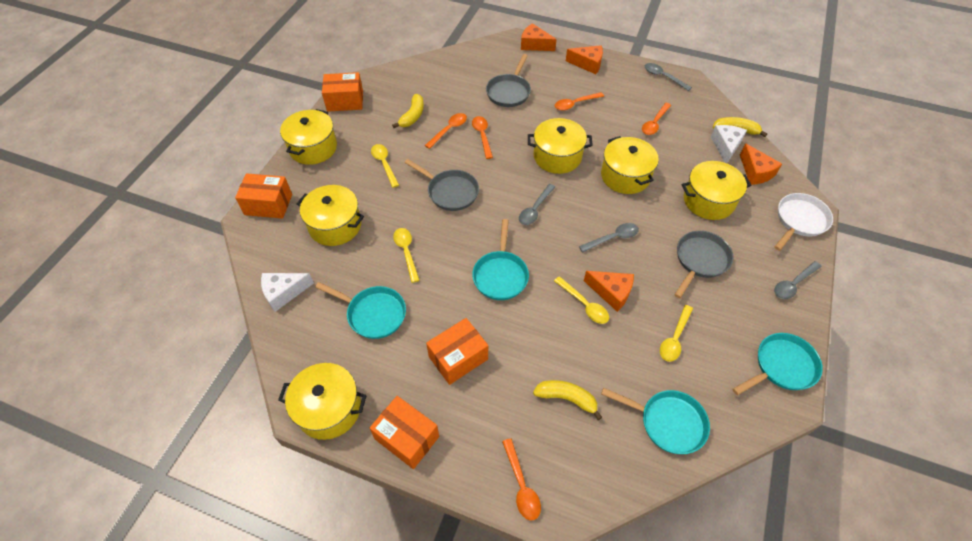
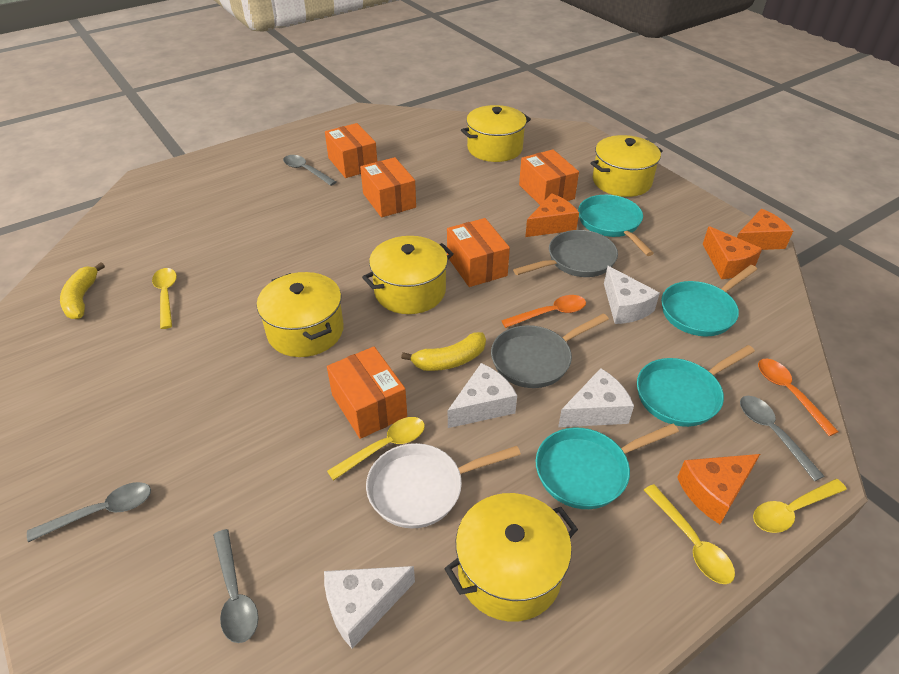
grey pan: 3 -> 2
orange box: 4 -> 5
orange spoon: 5 -> 2
white cheese: 2 -> 4
yellow banana: 3 -> 2
yellow pot: 6 -> 5

